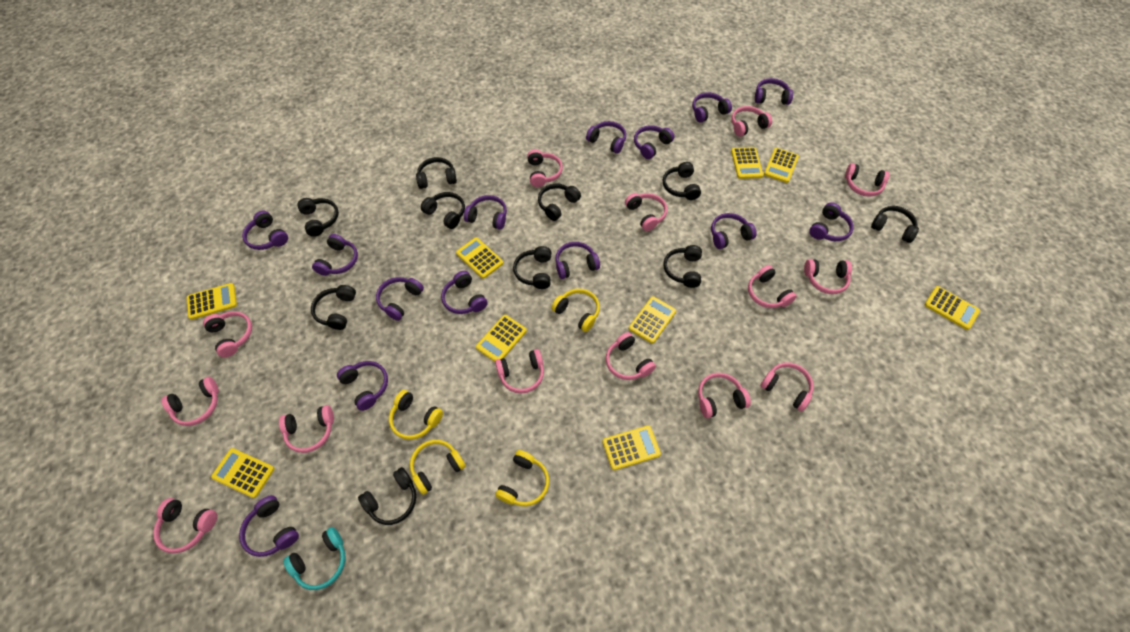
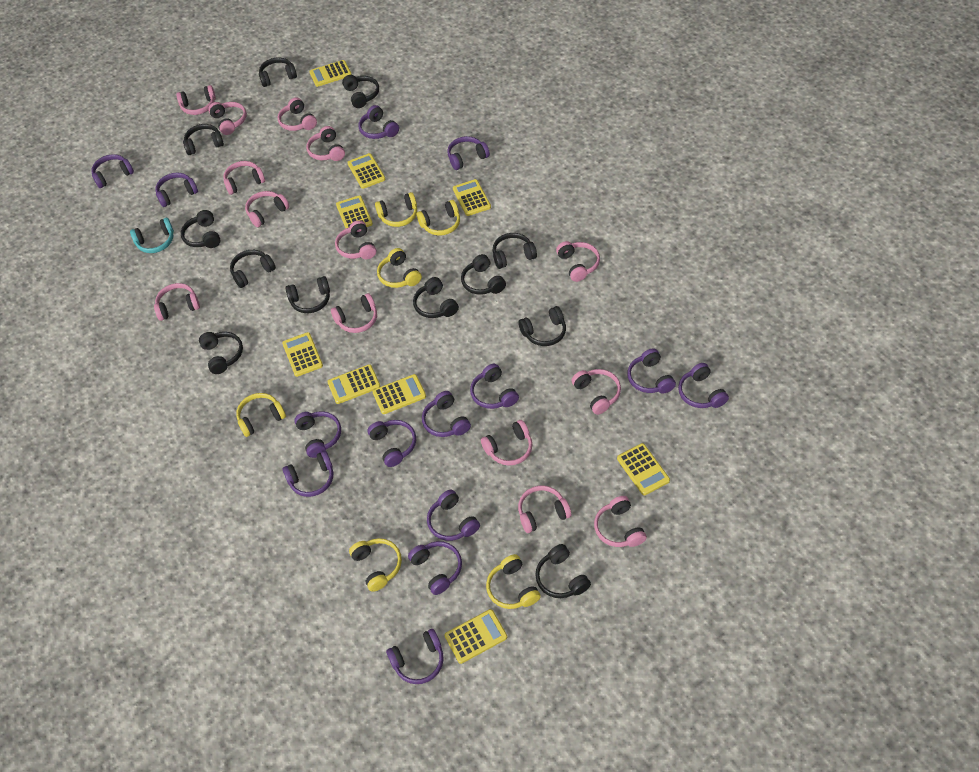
black headphones: 10 -> 12
yellow headphones: 4 -> 6

